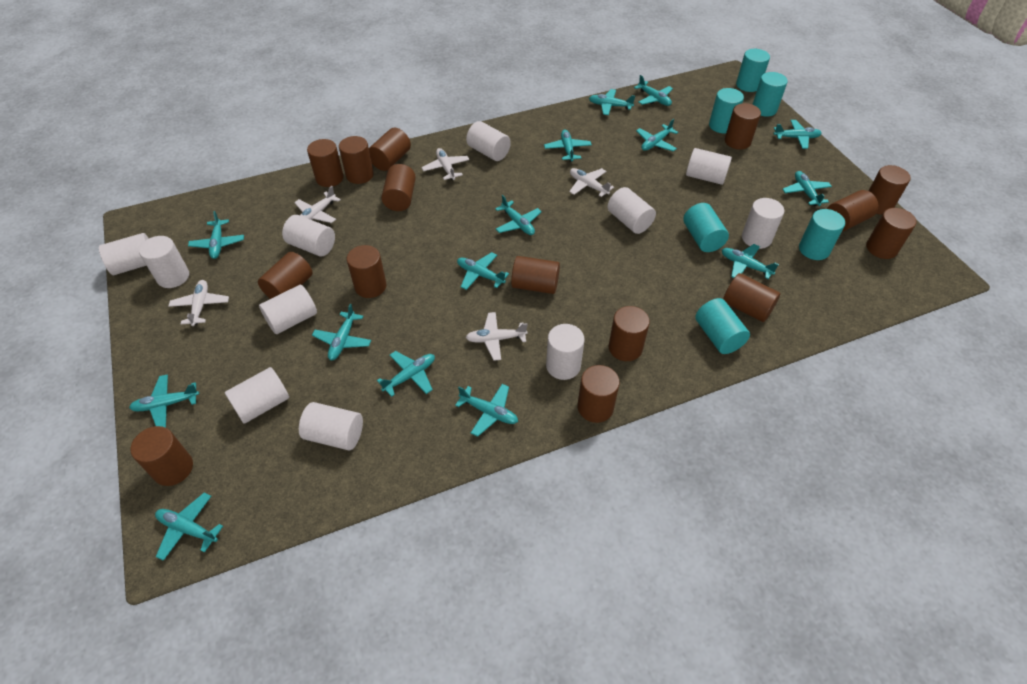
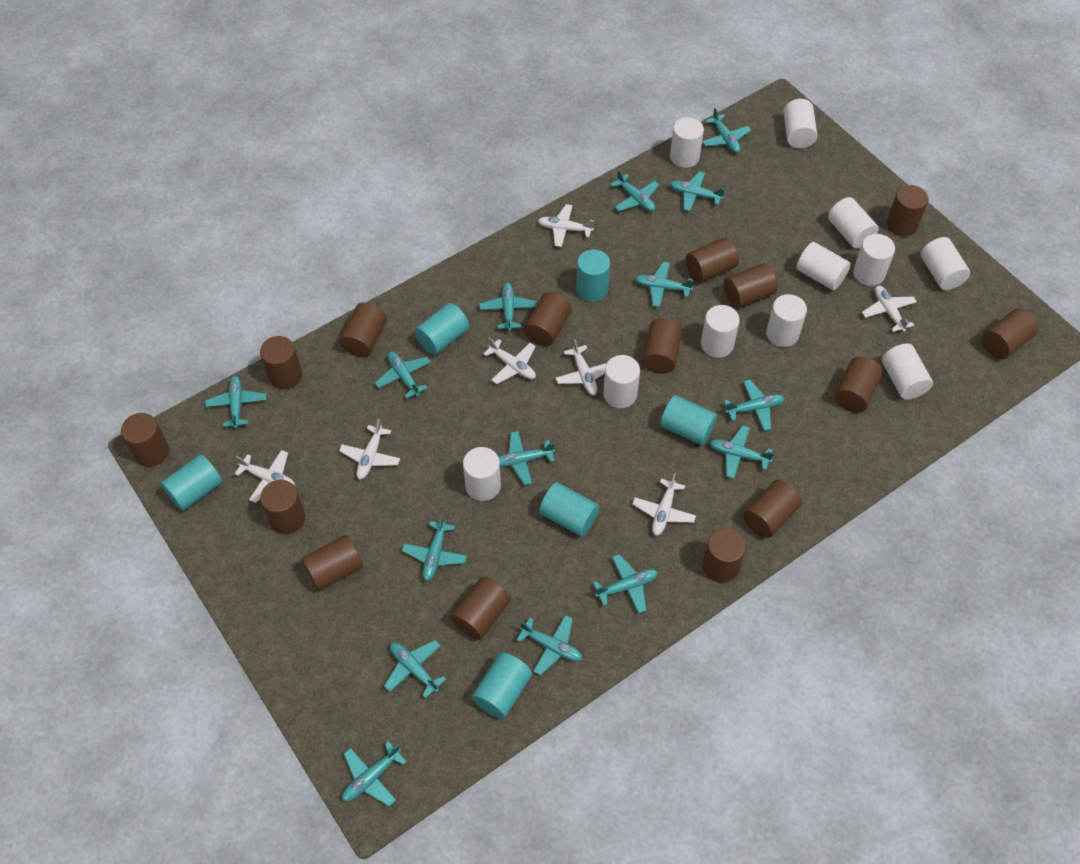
white plane: 5 -> 7

